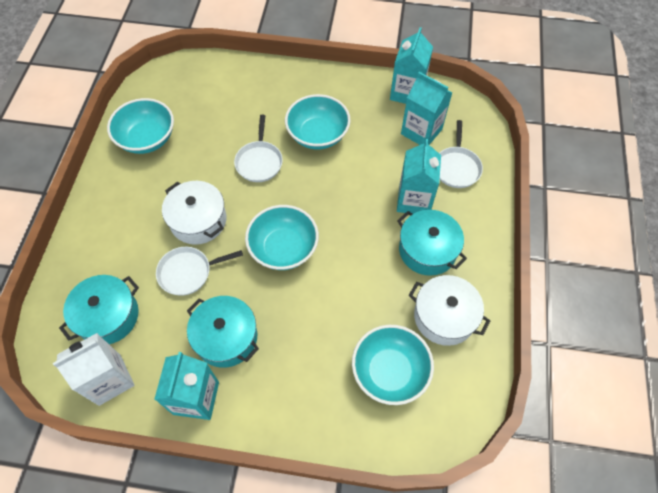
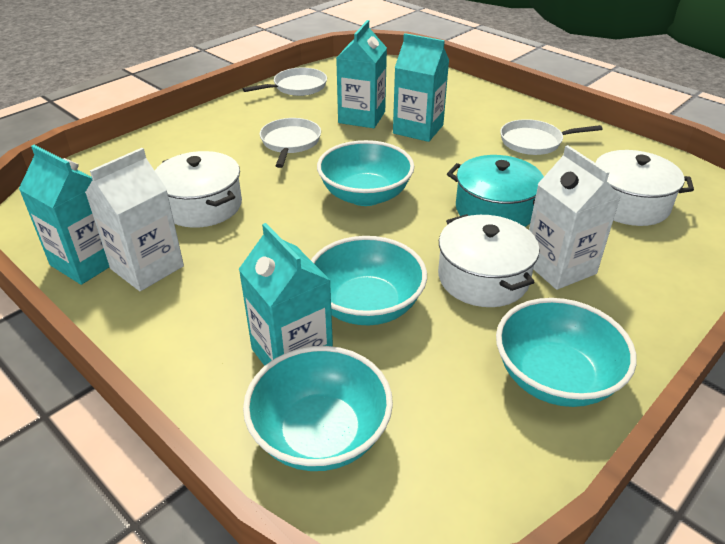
turquoise pot: 3 -> 1
white carton: 1 -> 2
white pot: 2 -> 3

